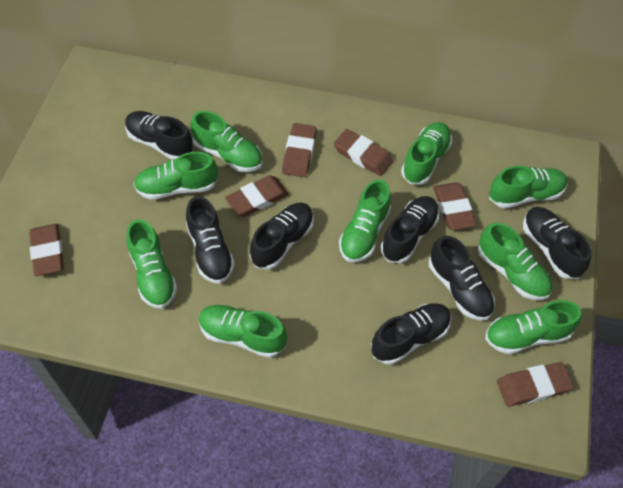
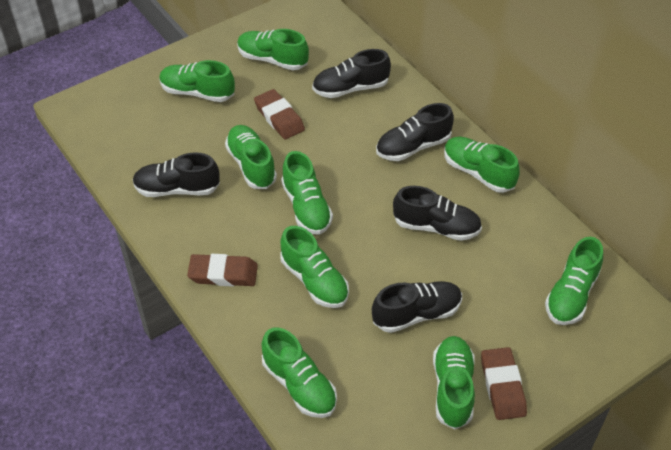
black shoe: 7 -> 5
brown eraser: 6 -> 3

